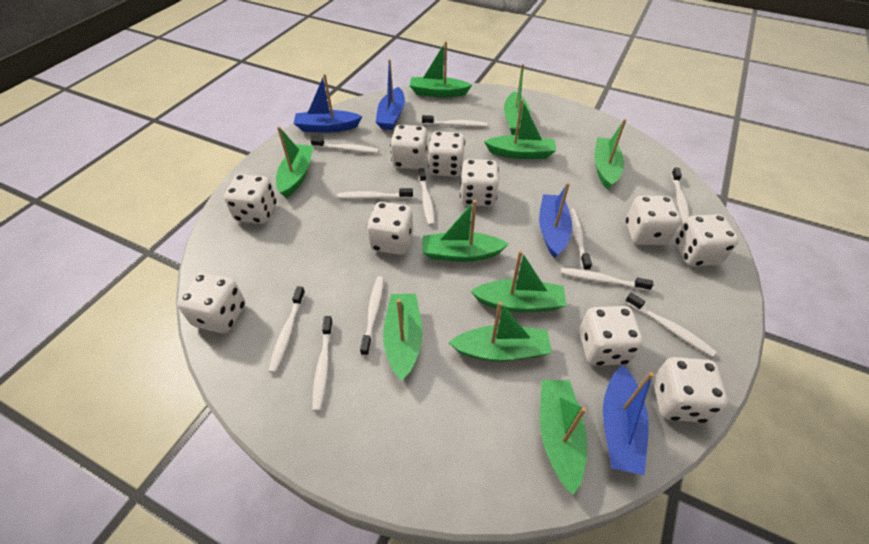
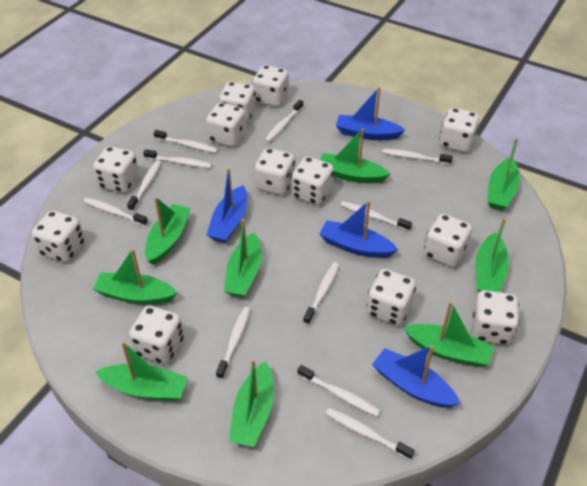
green boat: 10 -> 9
white dice: 10 -> 12

